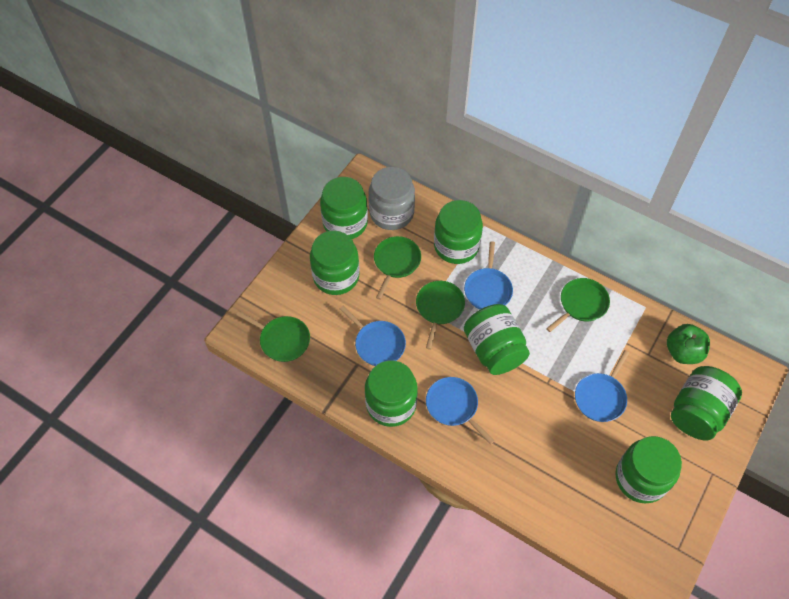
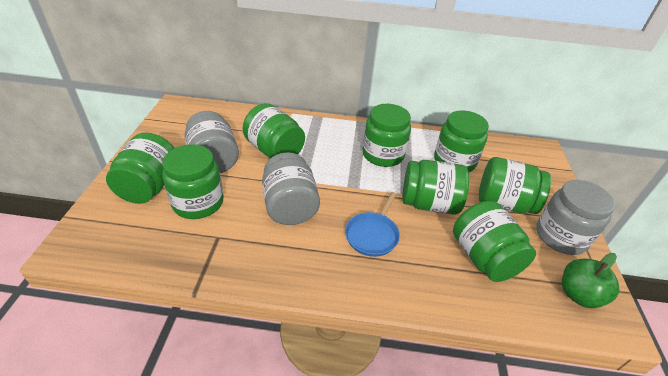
blue pan: 4 -> 1
green jar: 7 -> 8
green pan: 4 -> 0
grey jar: 1 -> 3

